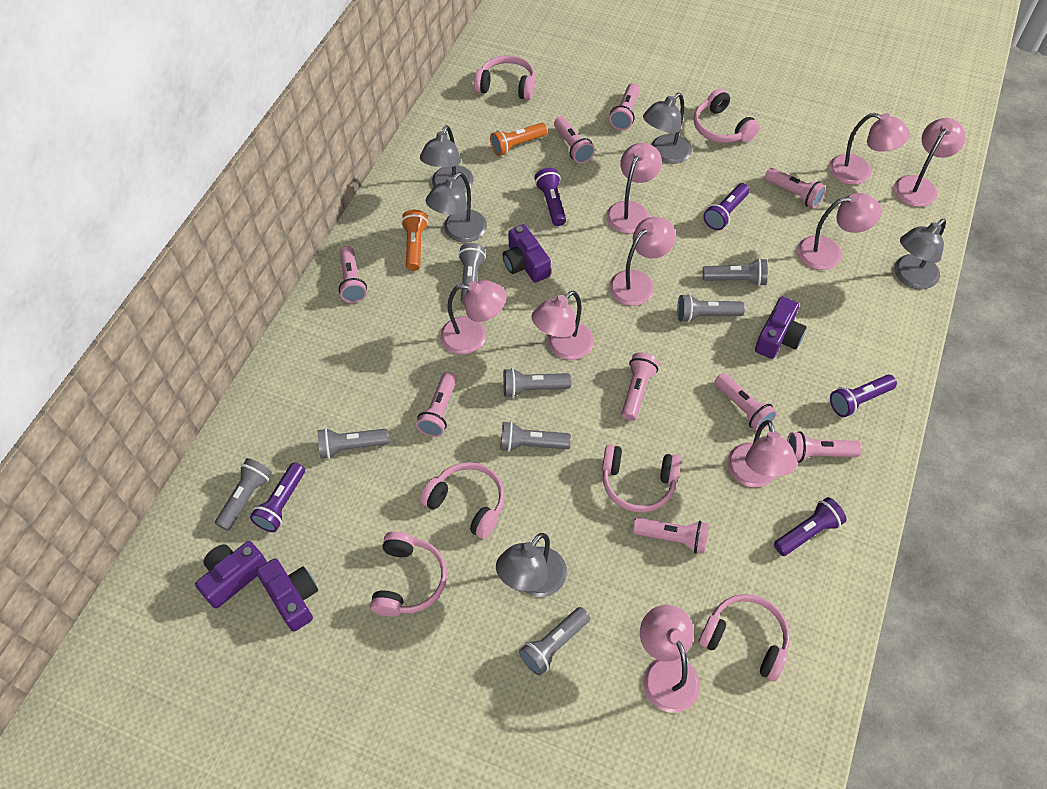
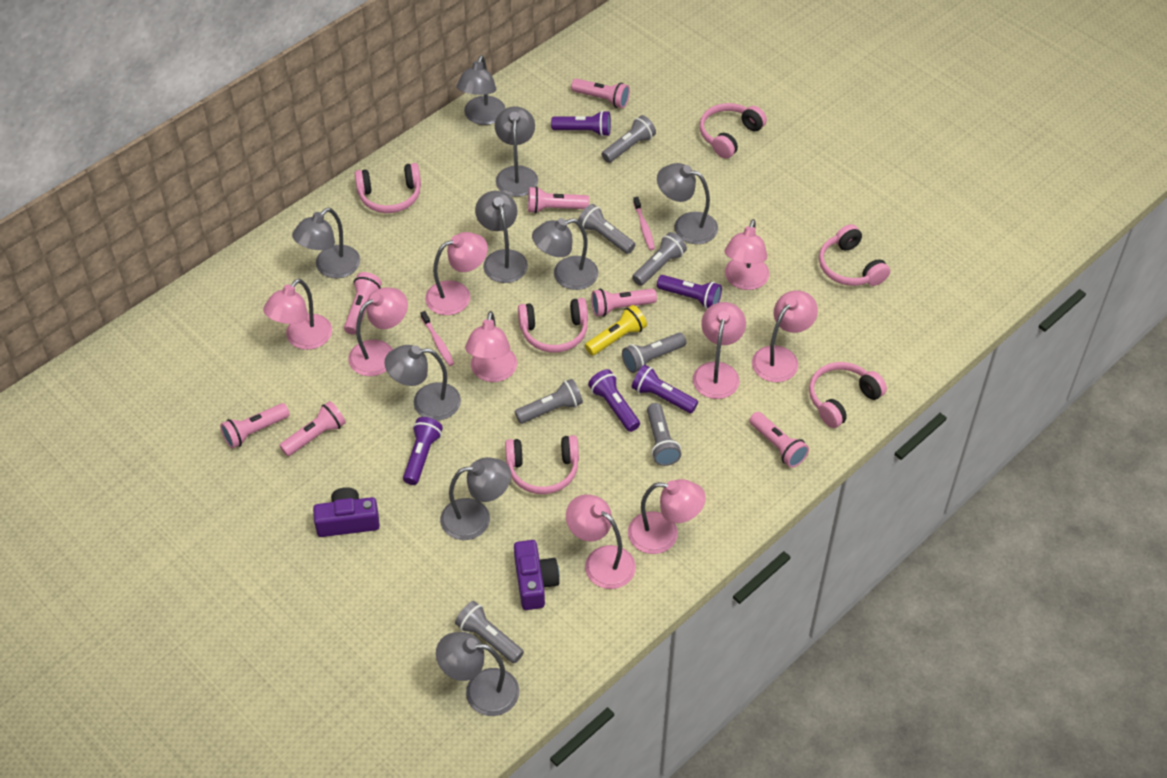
grey flashlight: 8 -> 7
grey lamp: 5 -> 9
orange flashlight: 2 -> 0
pink flashlight: 9 -> 7
pink toothbrush: 0 -> 2
purple camera: 4 -> 2
yellow flashlight: 0 -> 1

